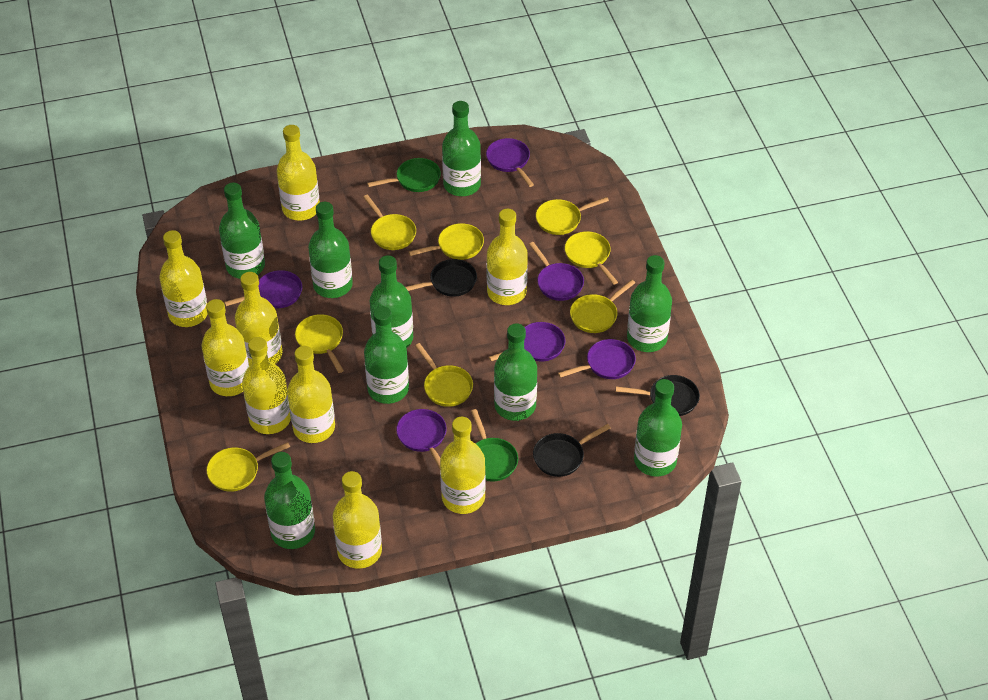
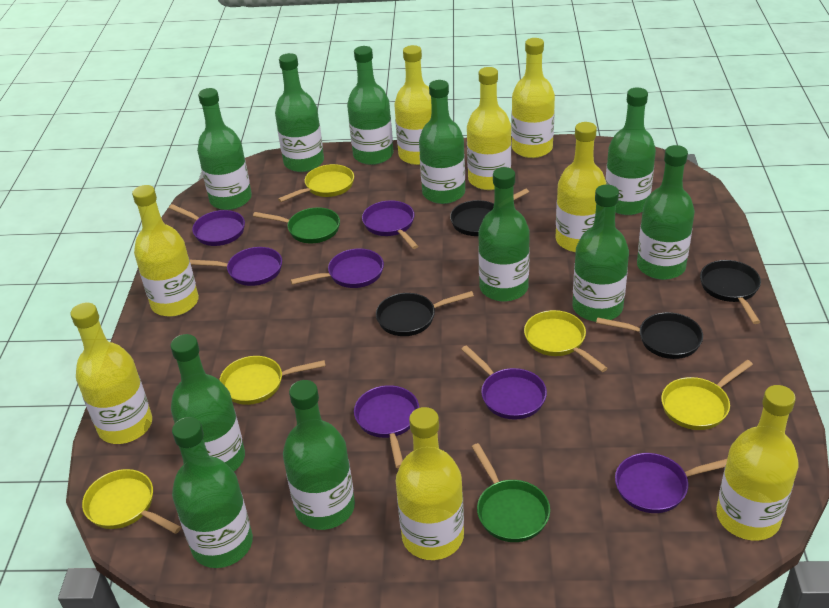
black pan: 3 -> 4
green bottle: 9 -> 11
purple pan: 6 -> 7
yellow bottle: 9 -> 8
yellow pan: 8 -> 5

